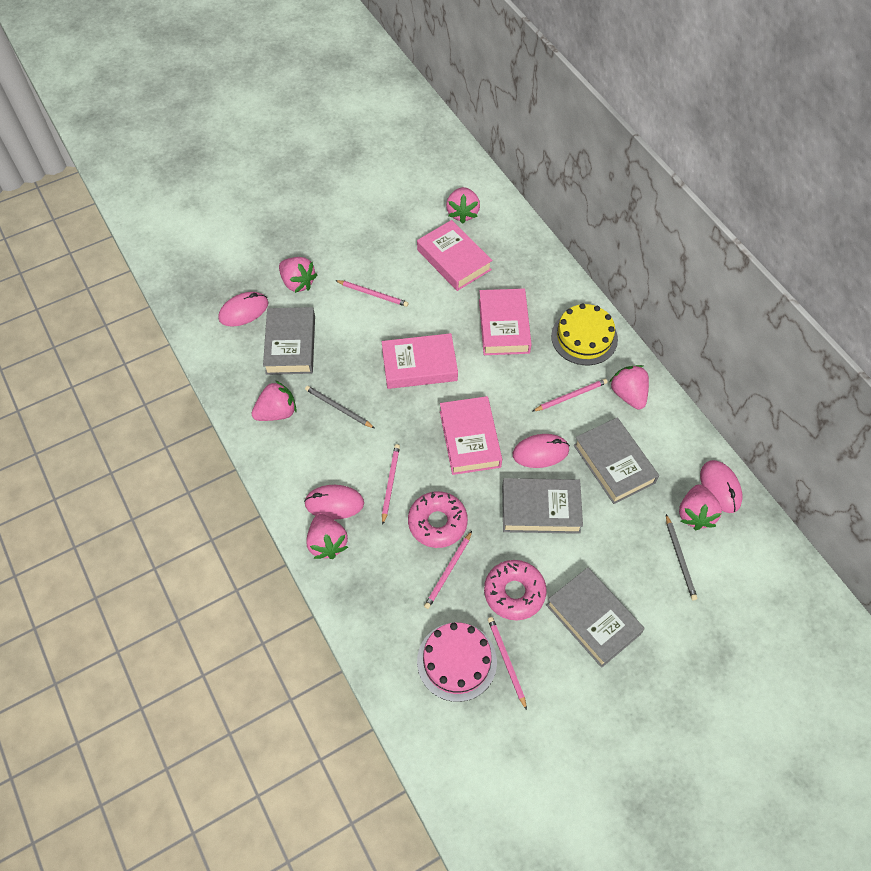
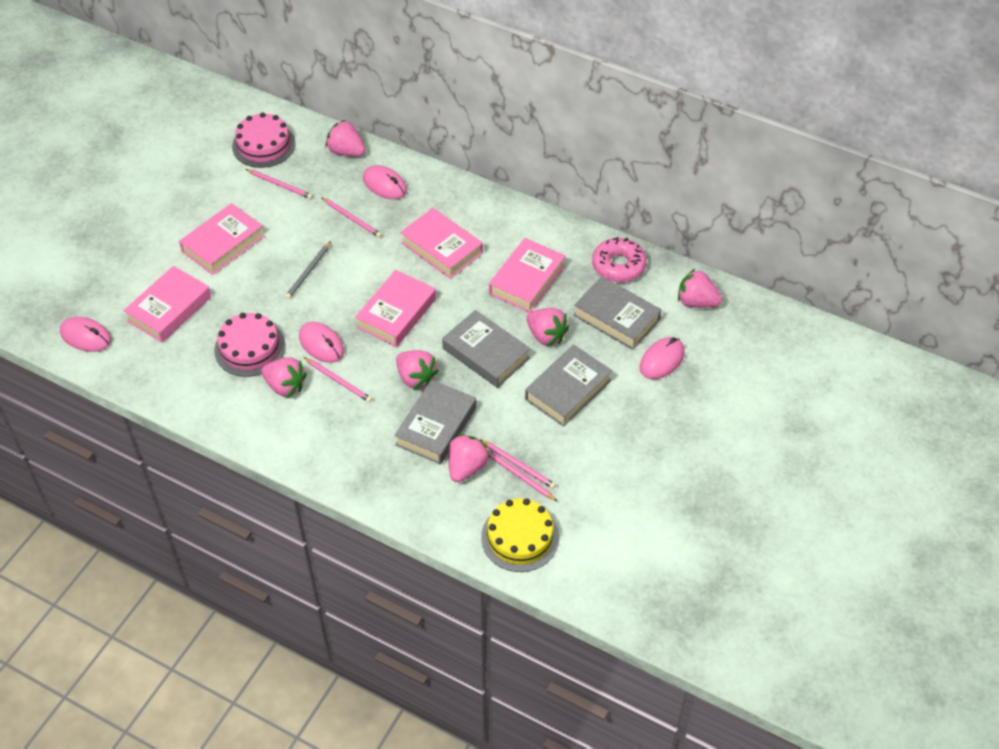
grey pencil: 2 -> 1
pink book: 4 -> 5
pink cake: 1 -> 2
pink donut: 2 -> 1

